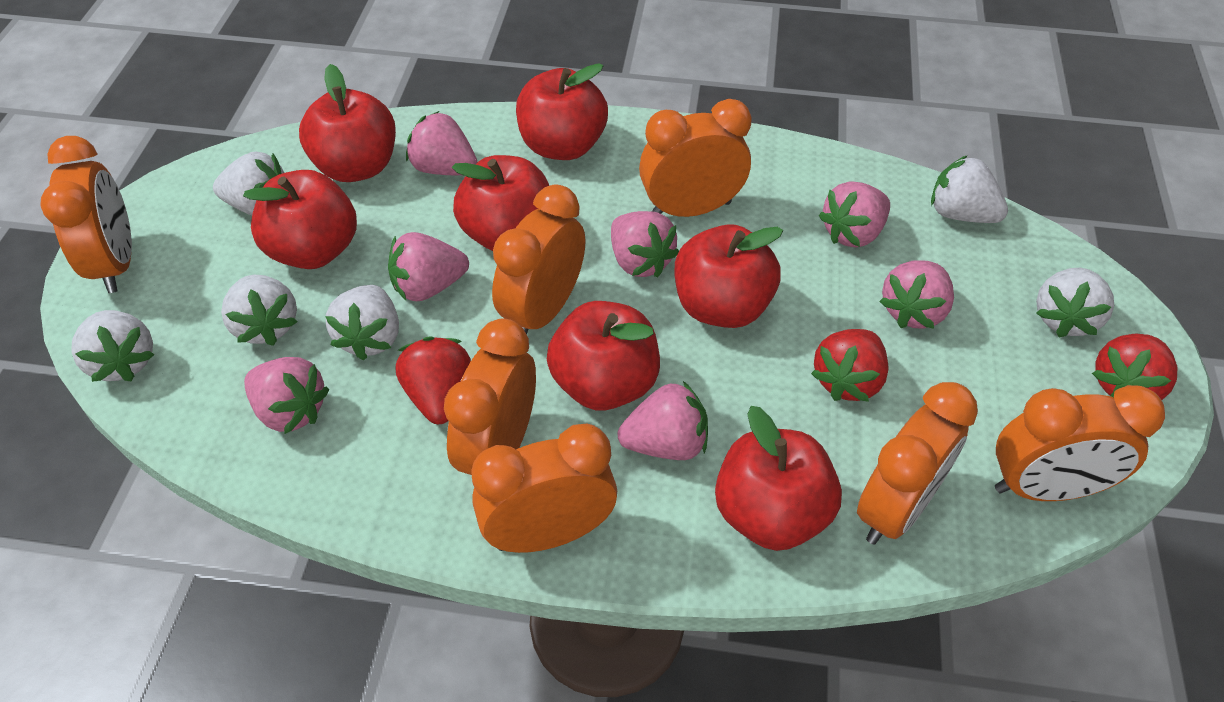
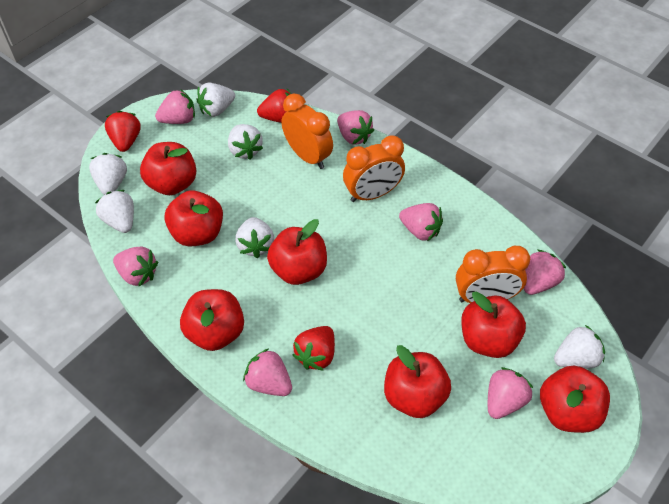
orange clock: 7 -> 3

